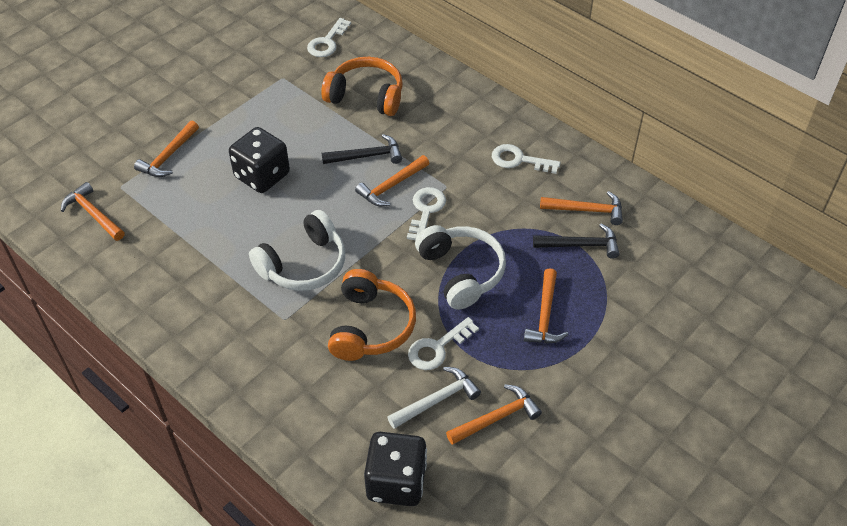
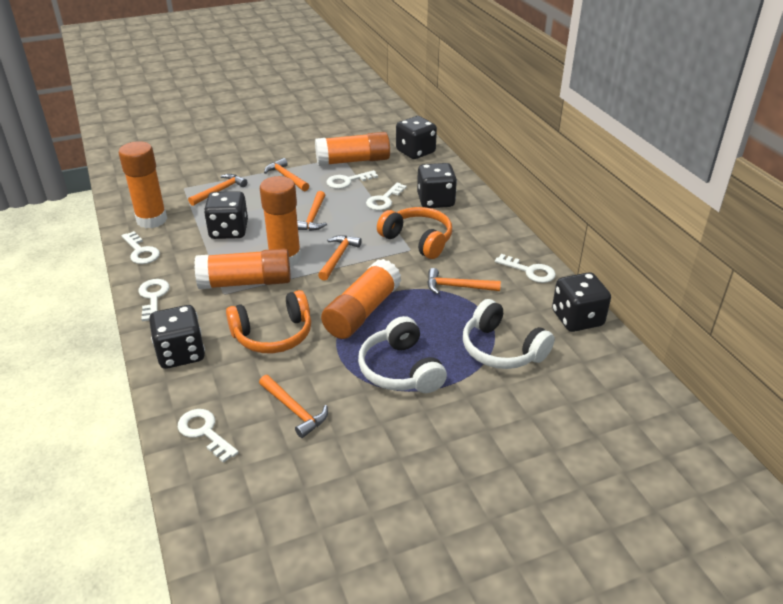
black dice: 2 -> 5
black hammer: 2 -> 0
orange glue stick: 0 -> 5
white hammer: 1 -> 0
white key: 4 -> 6

